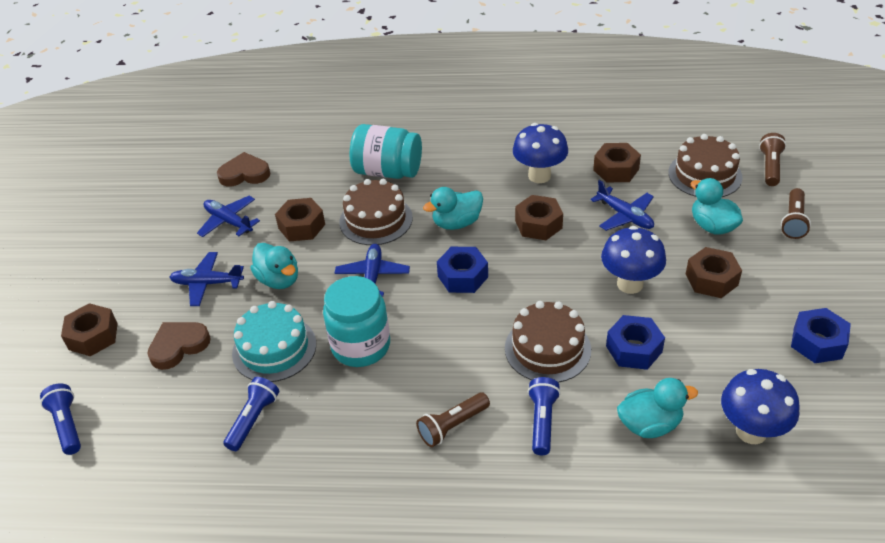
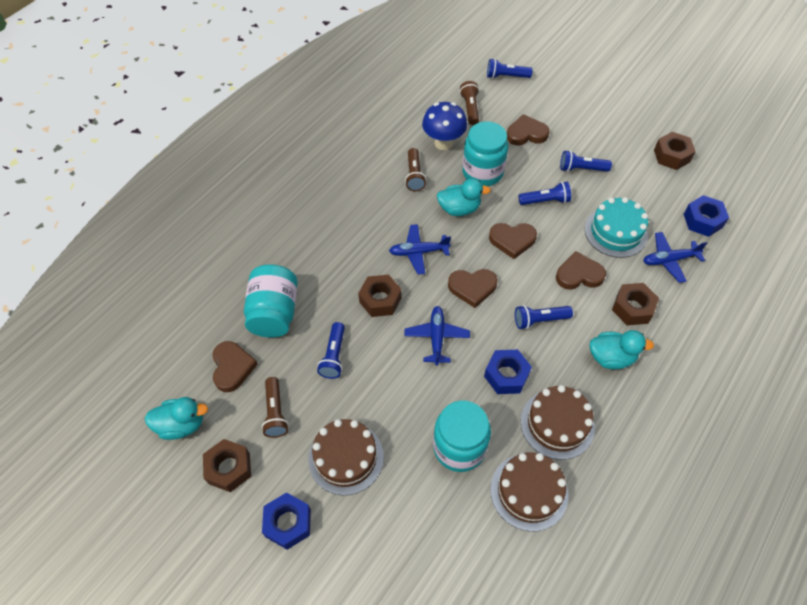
blue flashlight: 3 -> 5
blue mushroom: 3 -> 1
blue plane: 4 -> 3
brown heart: 2 -> 5
brown nut: 5 -> 4
turquoise duck: 4 -> 3
turquoise jar: 2 -> 3

